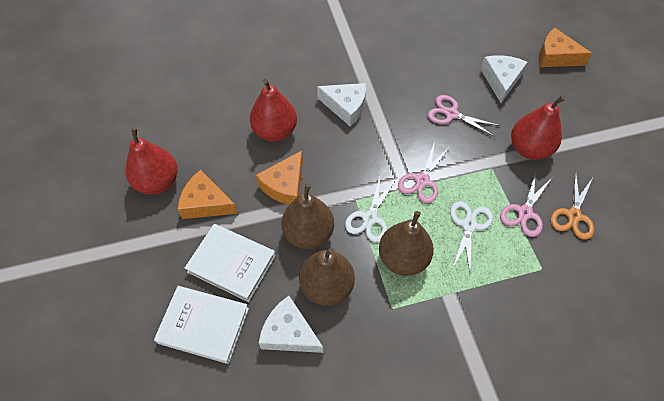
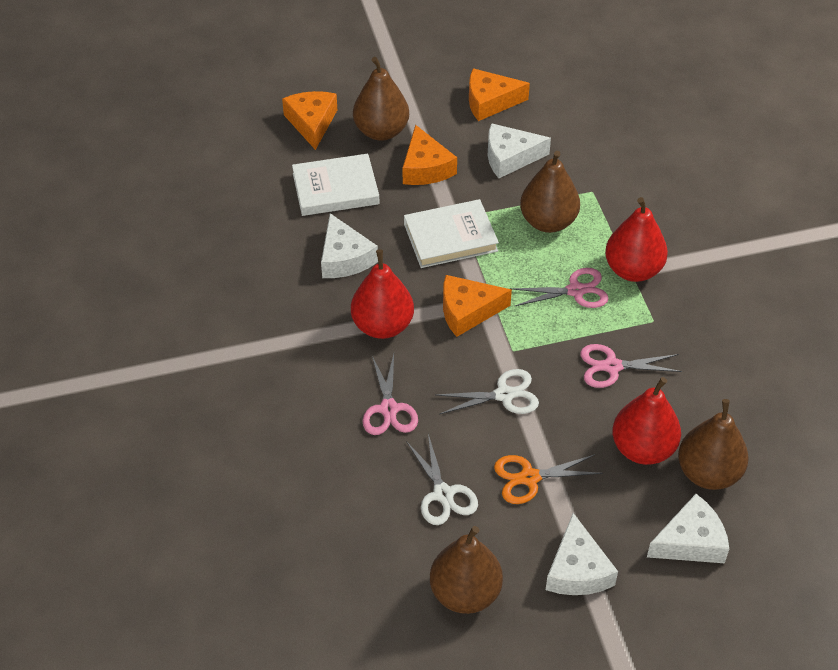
brown pear: 3 -> 4
orange cheese: 3 -> 4
white cheese: 3 -> 4

